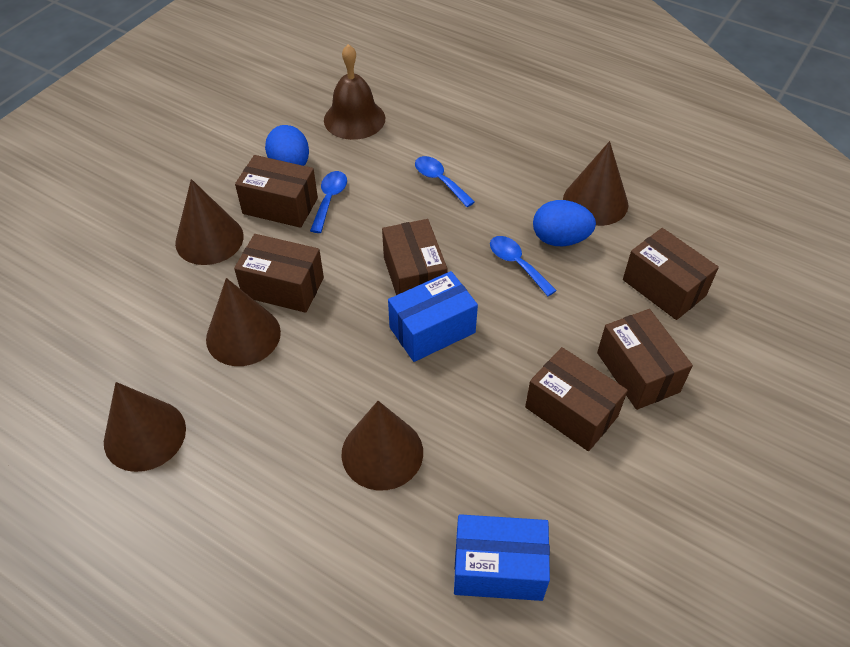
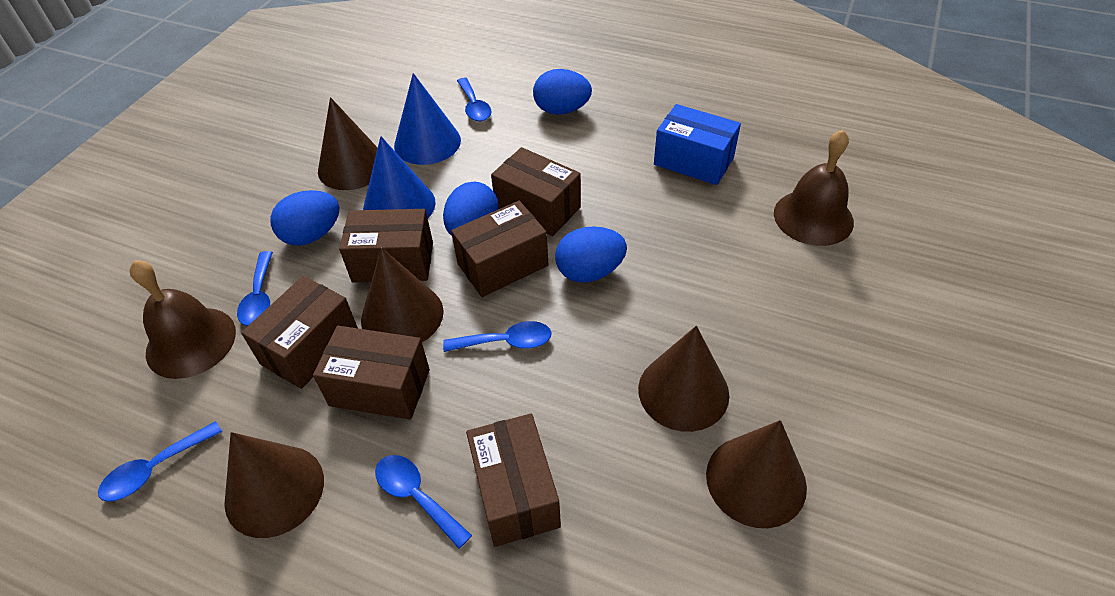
blue box: 2 -> 1
blue cone: 0 -> 2
blue egg: 2 -> 4
blue spoon: 3 -> 5
brown bell: 1 -> 2

